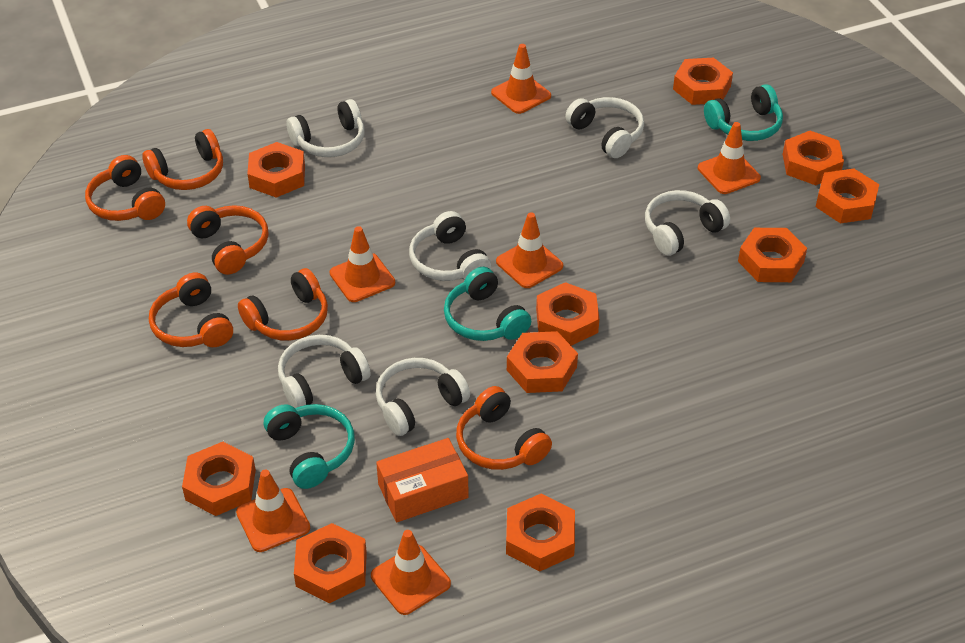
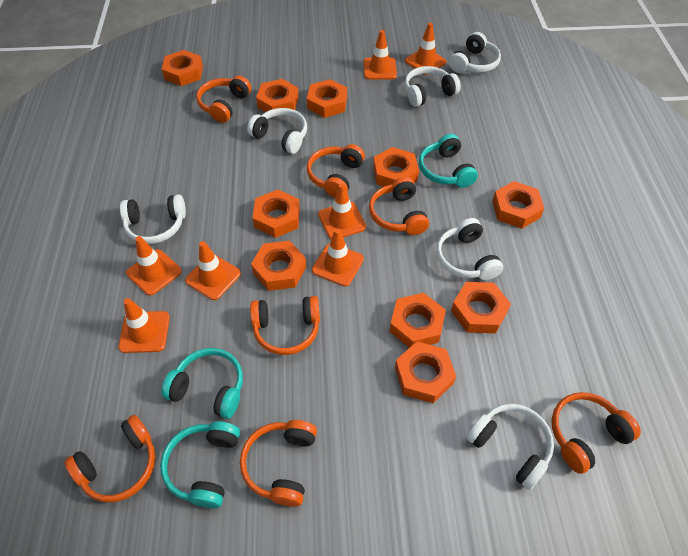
orange box: 1 -> 0
orange headphones: 6 -> 7
orange traffic cone: 6 -> 7

